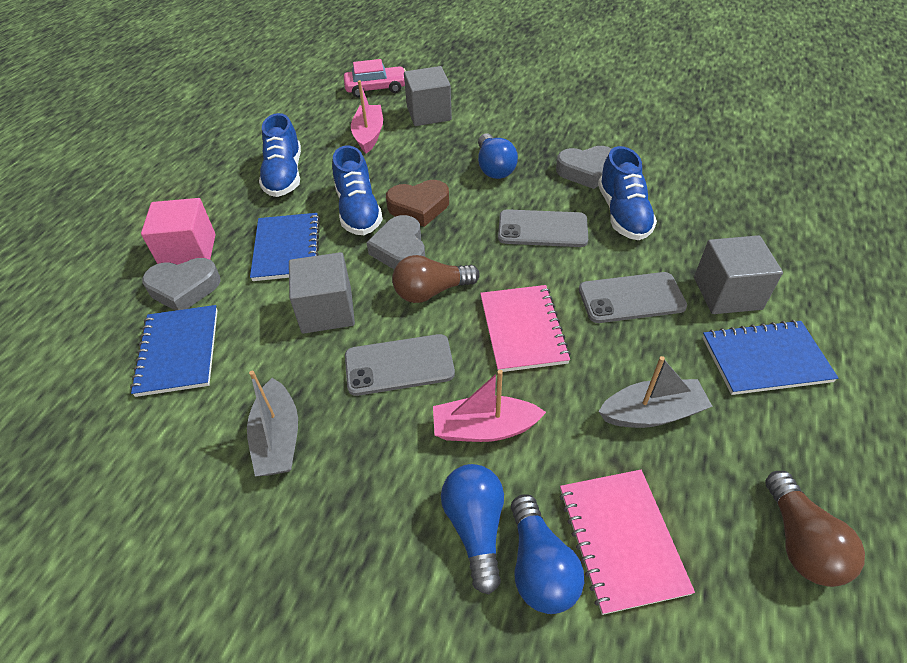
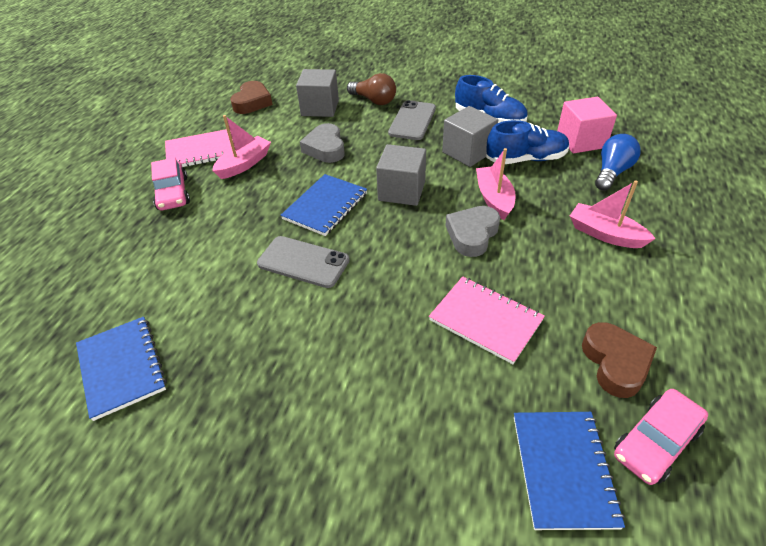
blue light bulb: 3 -> 1
blue shoe: 3 -> 2
brown heart: 1 -> 2
brown light bulb: 2 -> 1
grey boat: 2 -> 0
grey heart: 3 -> 2
grey phone: 3 -> 2
pink boat: 2 -> 3
pink car: 1 -> 2

